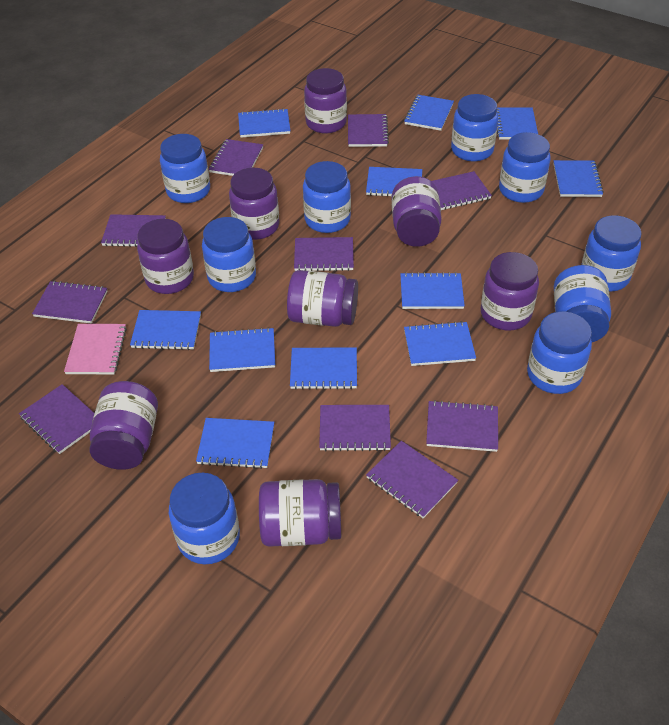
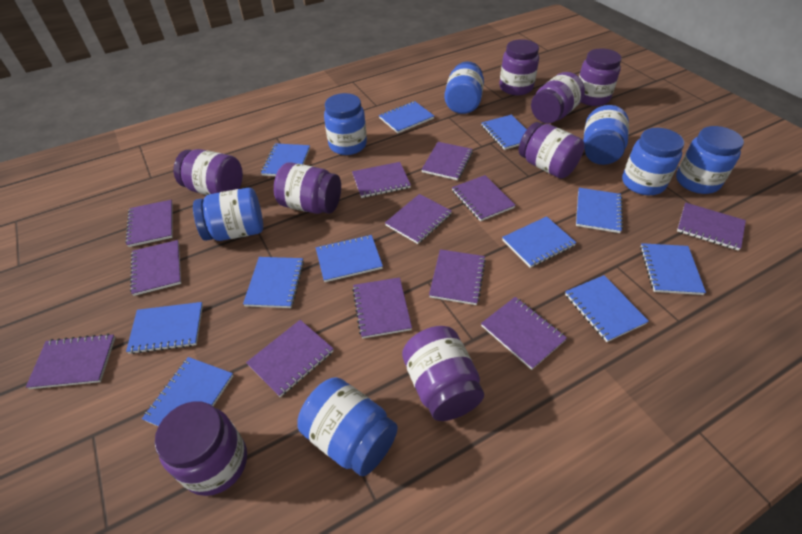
blue jar: 9 -> 7
pink notebook: 1 -> 0
purple notebook: 10 -> 12

